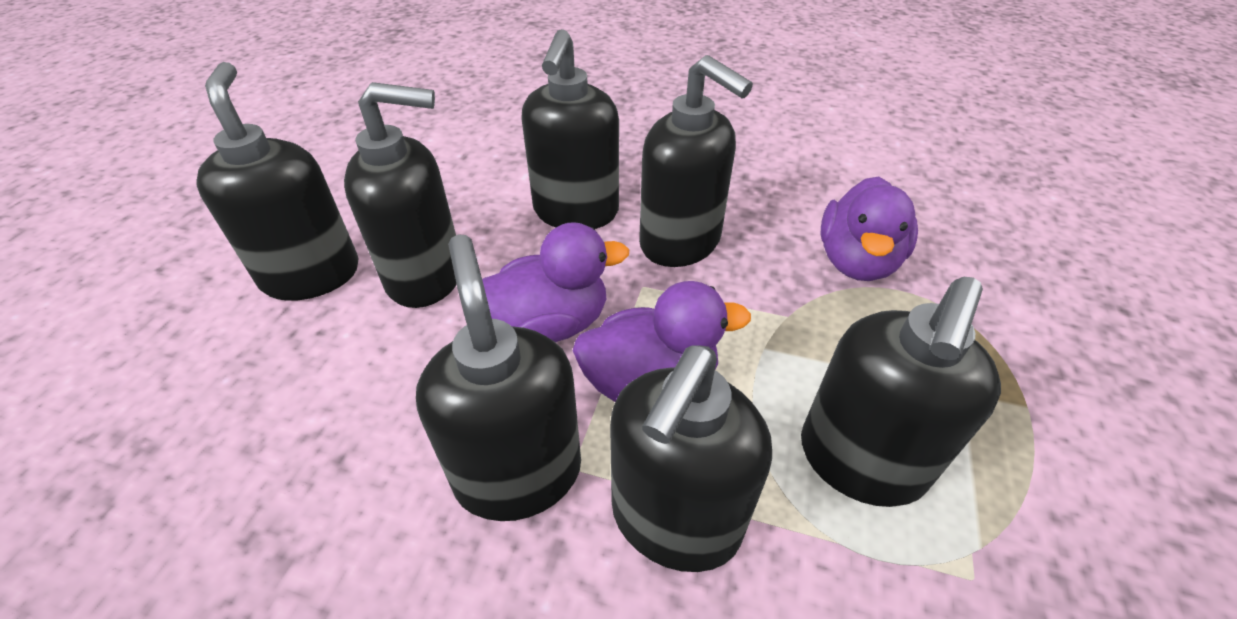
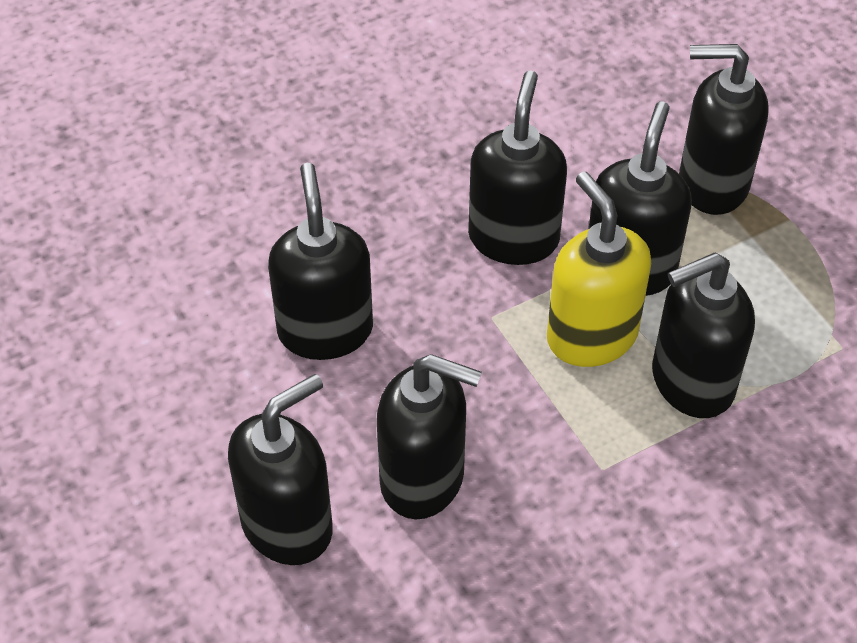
purple duck: 3 -> 0
yellow soap dispenser: 0 -> 1

